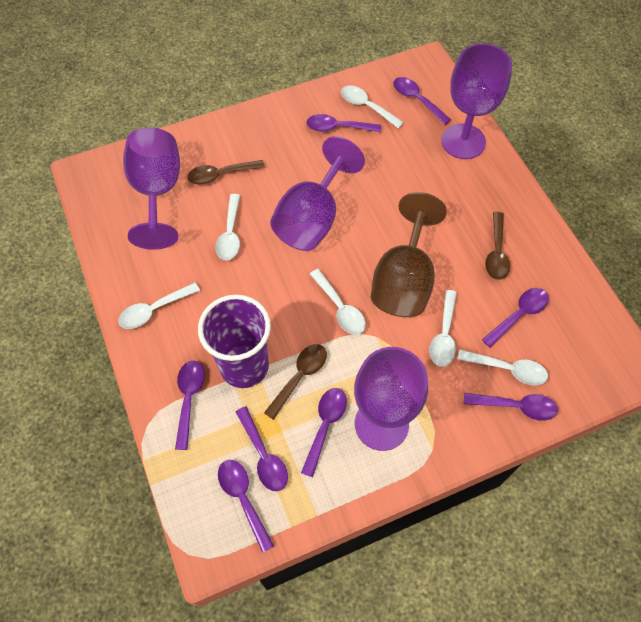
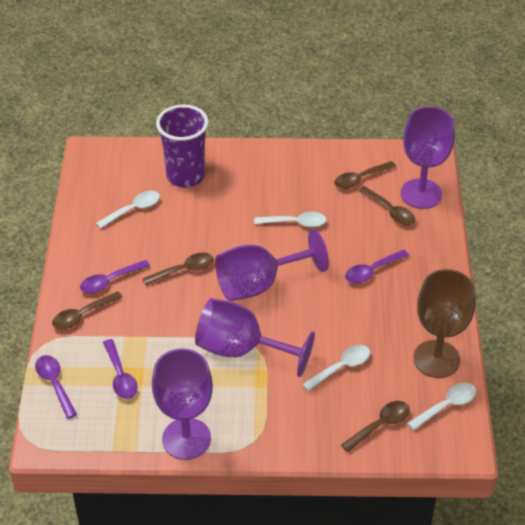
brown spoon: 3 -> 5
purple spoon: 8 -> 4
white spoon: 6 -> 4

